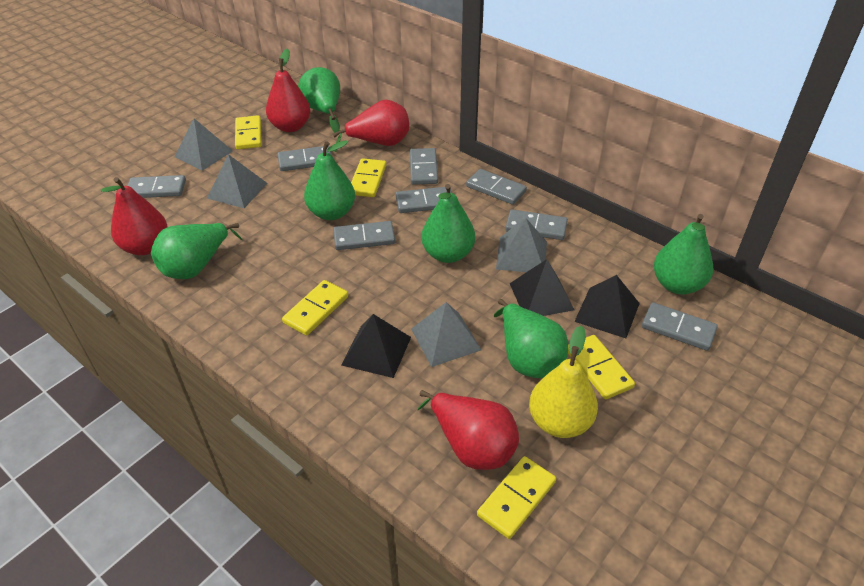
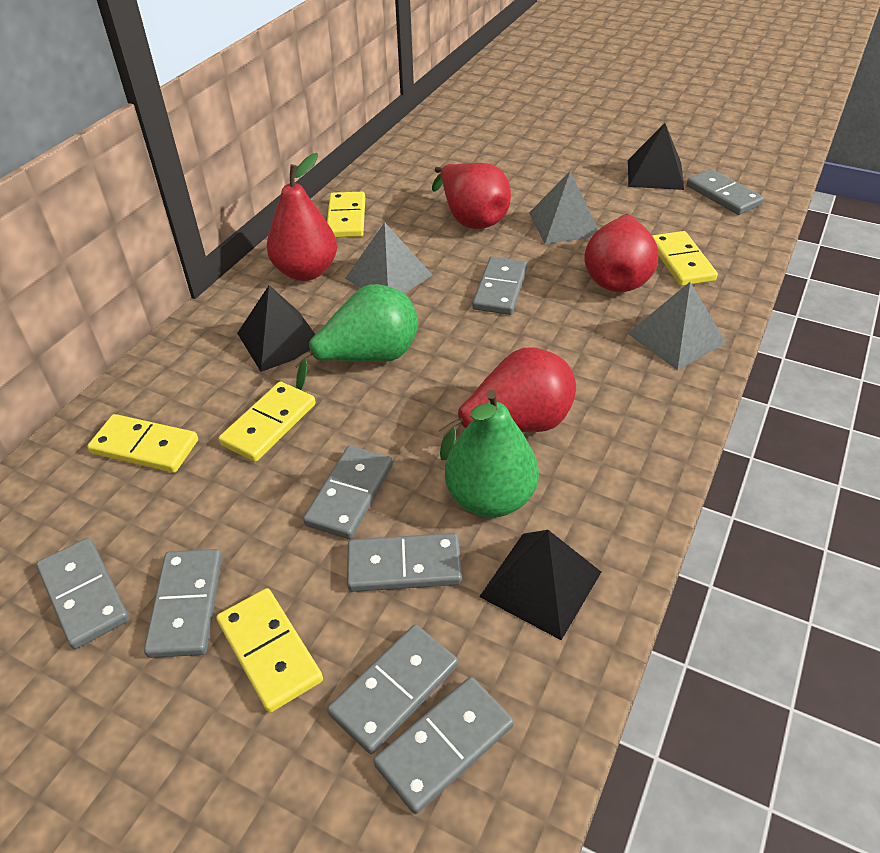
green pear: 6 -> 2
grey pyramid: 4 -> 3
yellow pear: 1 -> 0

